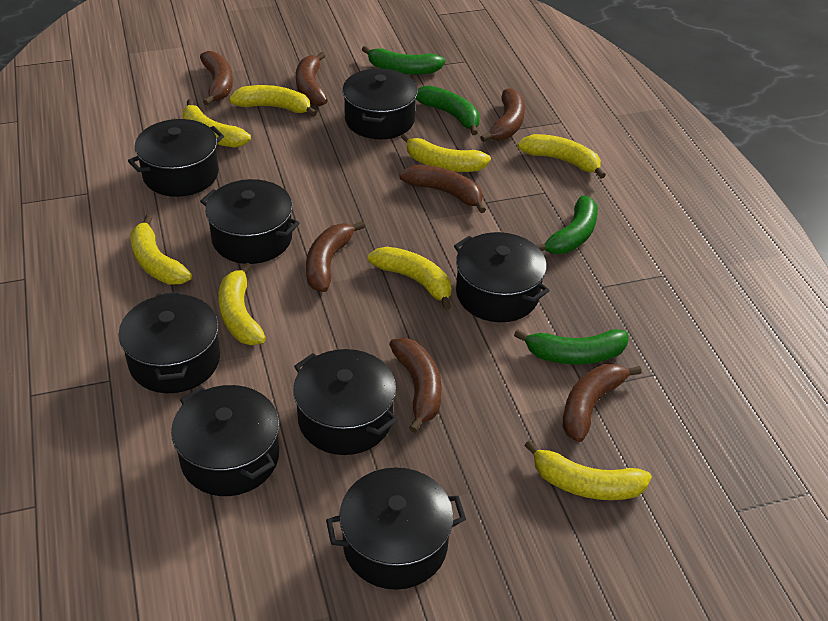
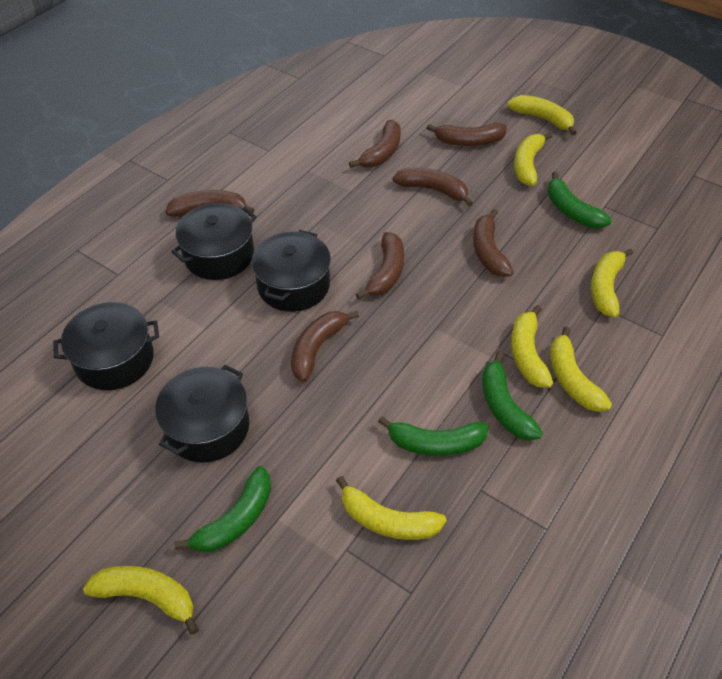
black pot: 8 -> 4
yellow banana: 8 -> 7

